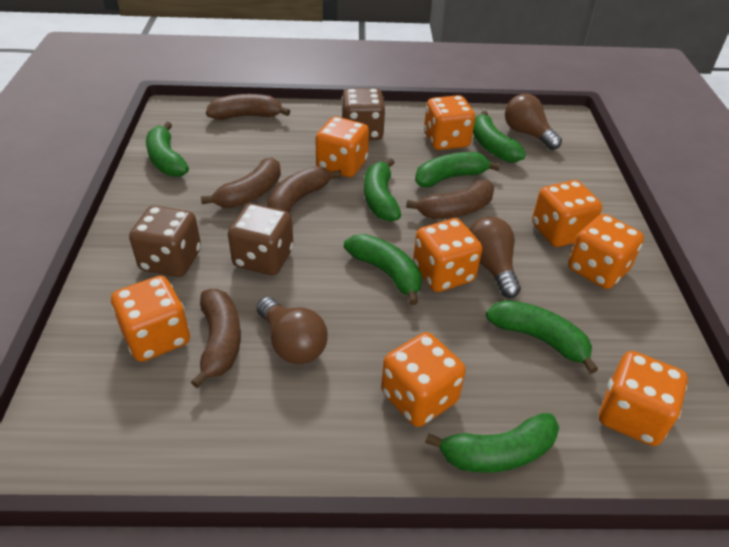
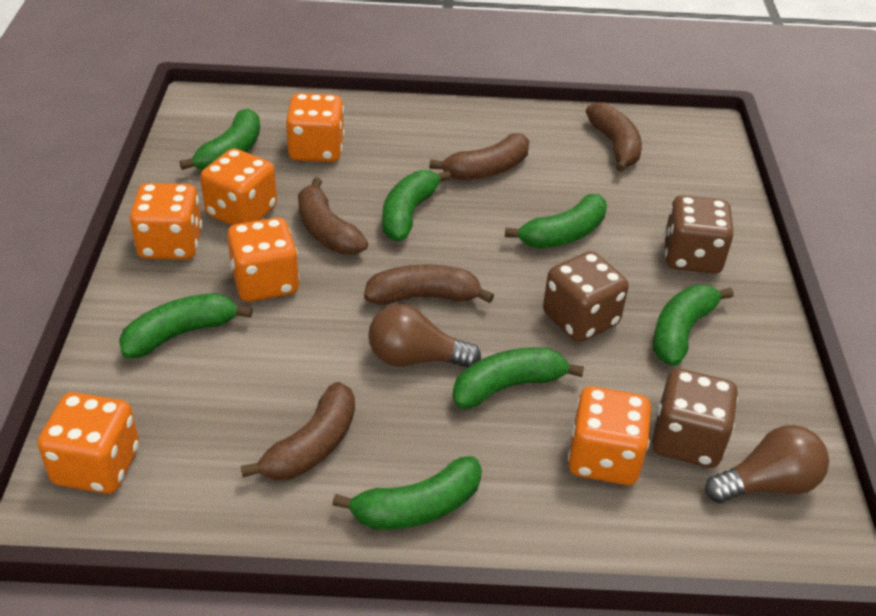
brown light bulb: 3 -> 2
orange dice: 8 -> 6

